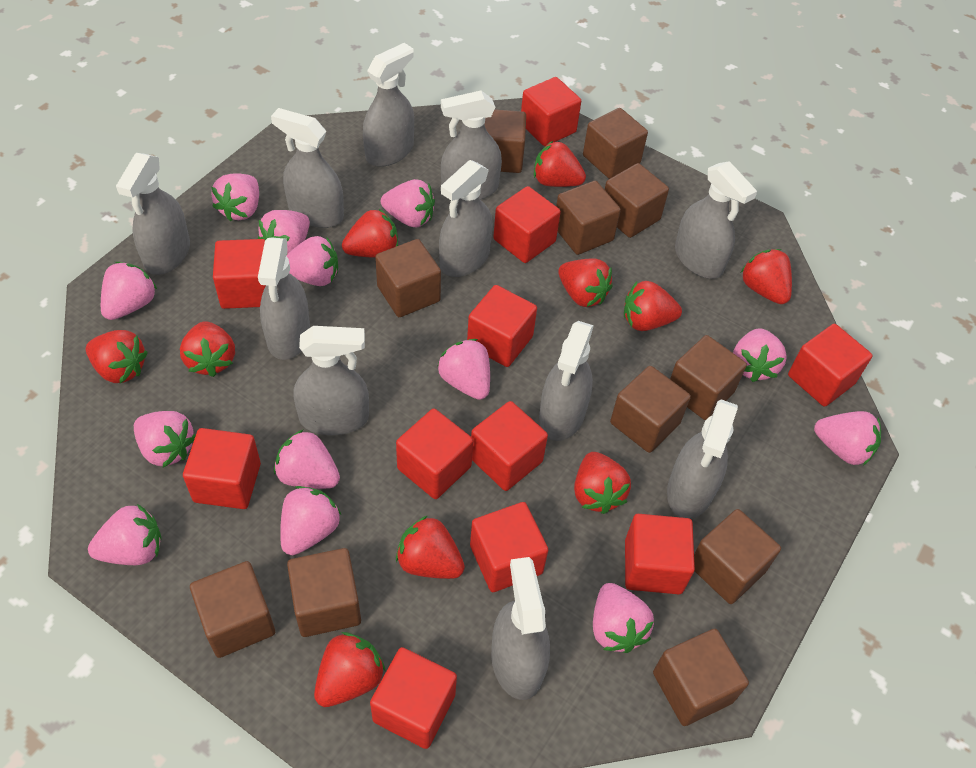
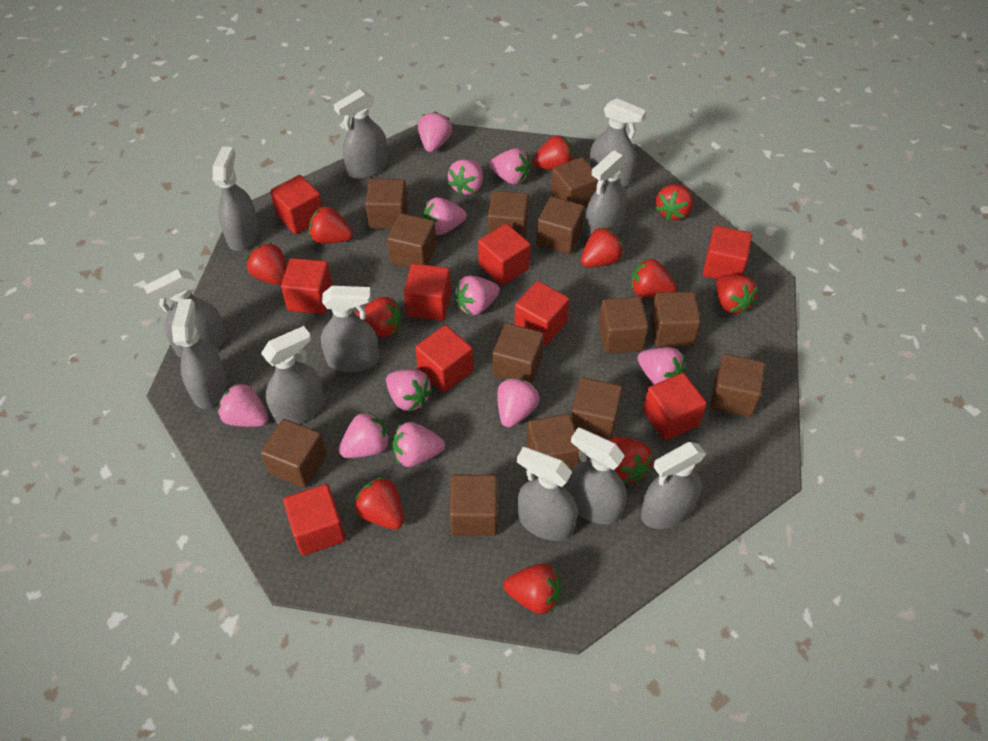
brown cube: 11 -> 13
pink strawberry: 13 -> 11
red cube: 11 -> 9
red strawberry: 10 -> 11

